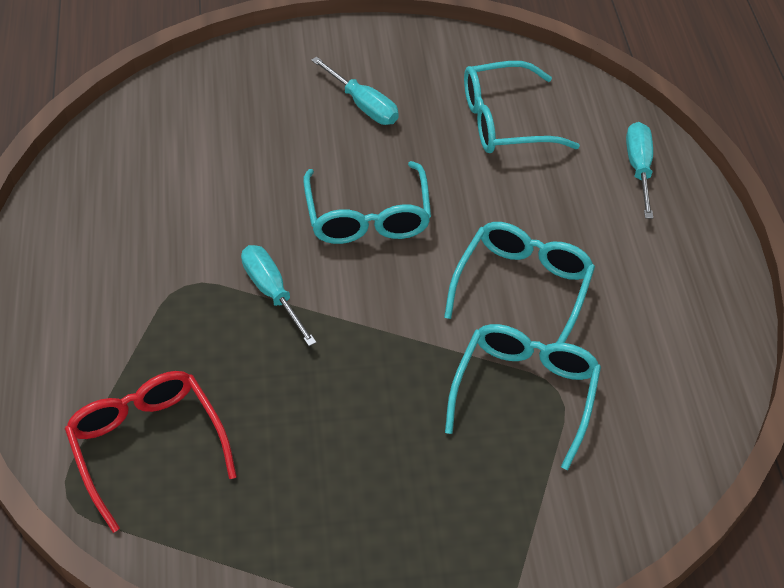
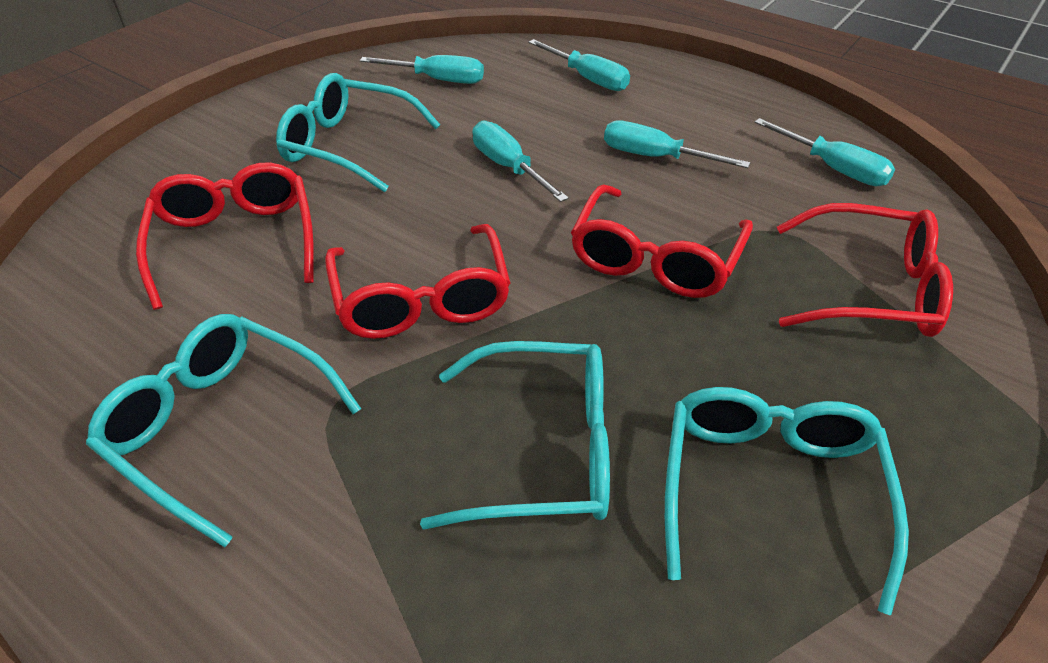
red glasses: 1 -> 4
turquoise screwdriver: 3 -> 5

